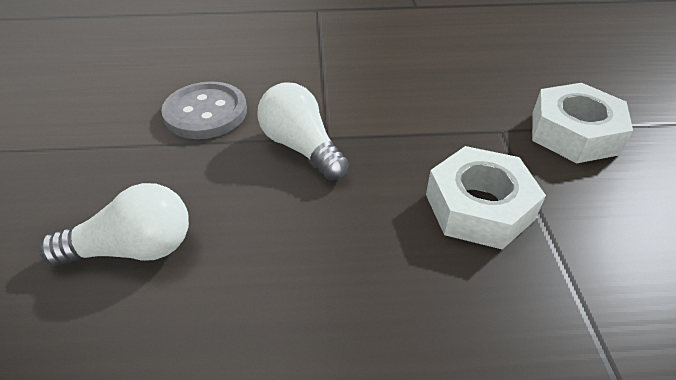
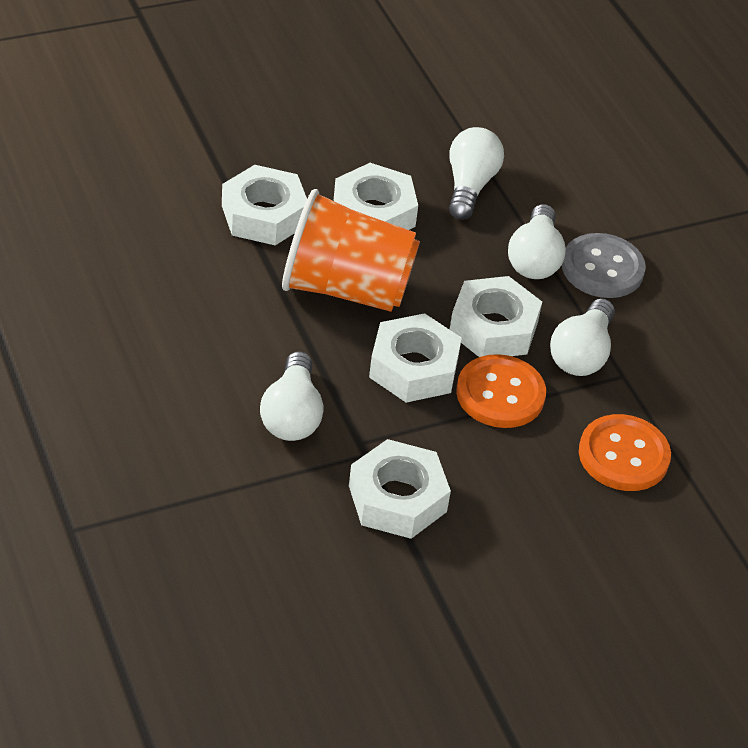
orange button: 0 -> 2
orange cup: 0 -> 1
white light bulb: 2 -> 4
white nut: 2 -> 5

